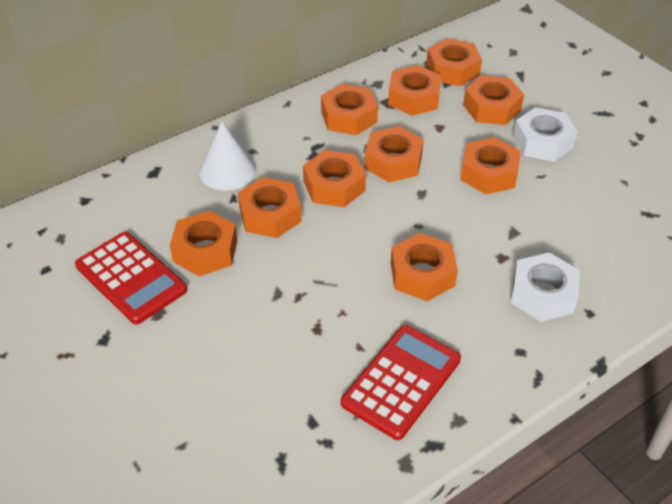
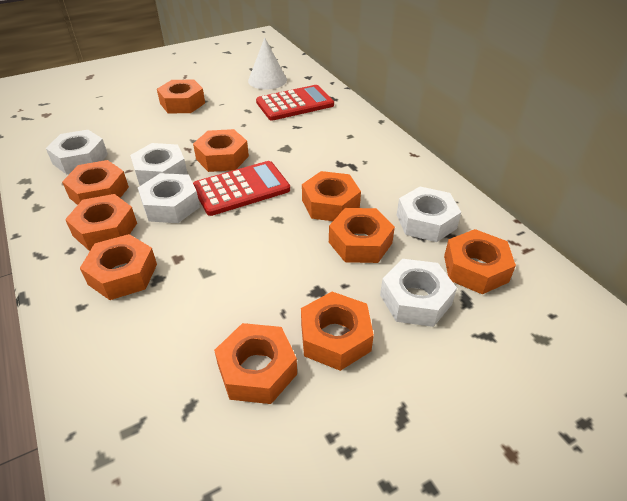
white nut: 2 -> 5

